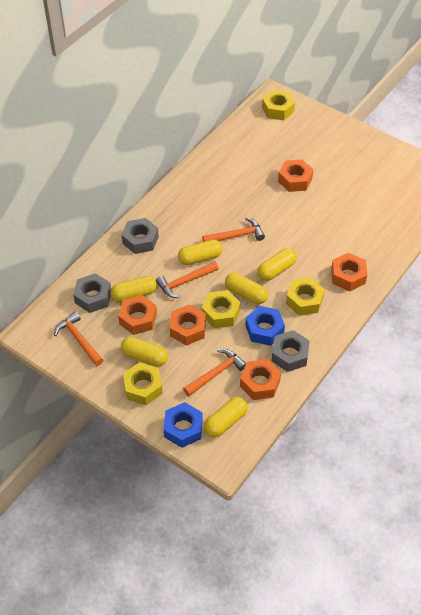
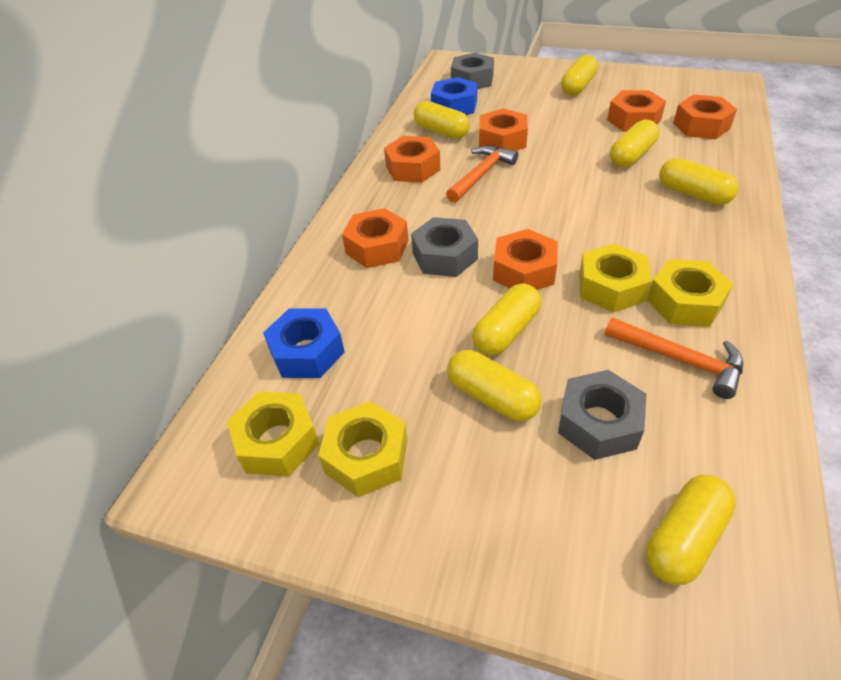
orange hammer: 4 -> 2
orange nut: 5 -> 6
yellow capsule: 6 -> 7

